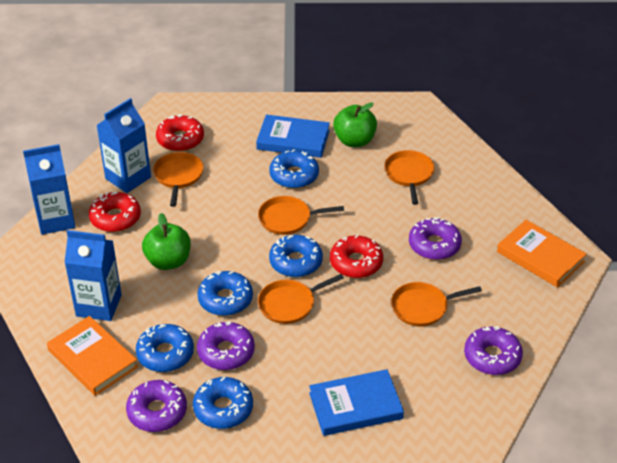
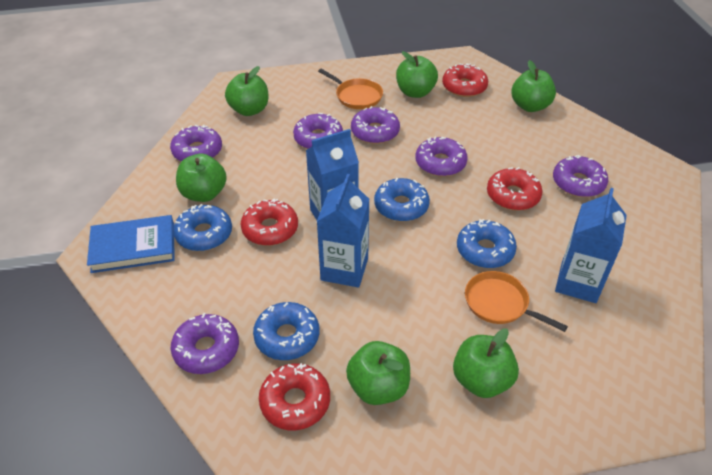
blue book: 2 -> 1
blue donut: 5 -> 4
green apple: 2 -> 6
orange book: 2 -> 0
orange pan: 5 -> 2
purple donut: 4 -> 6
red donut: 3 -> 4

